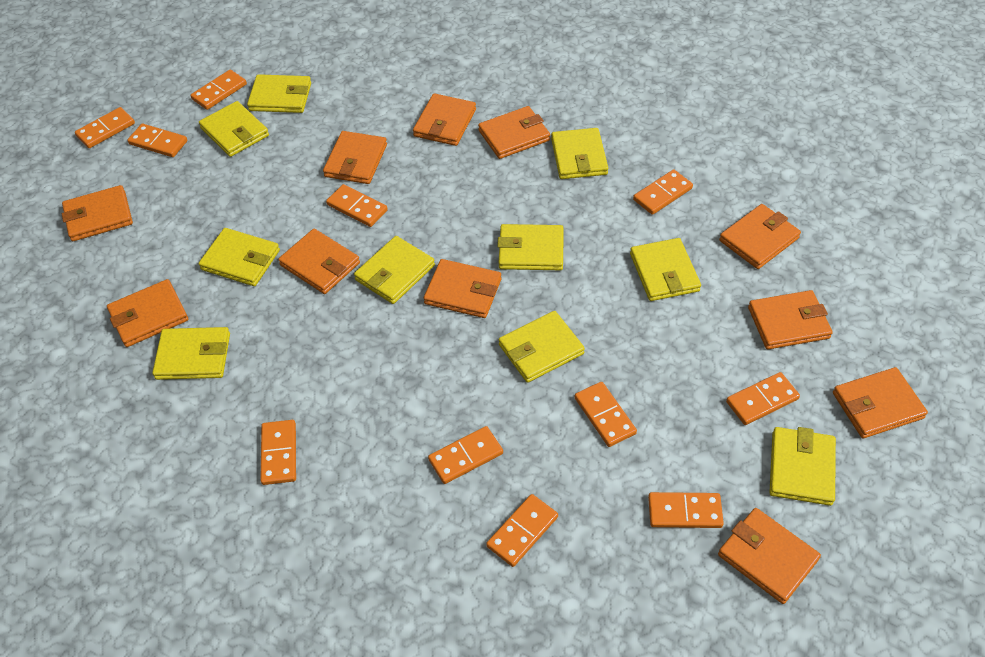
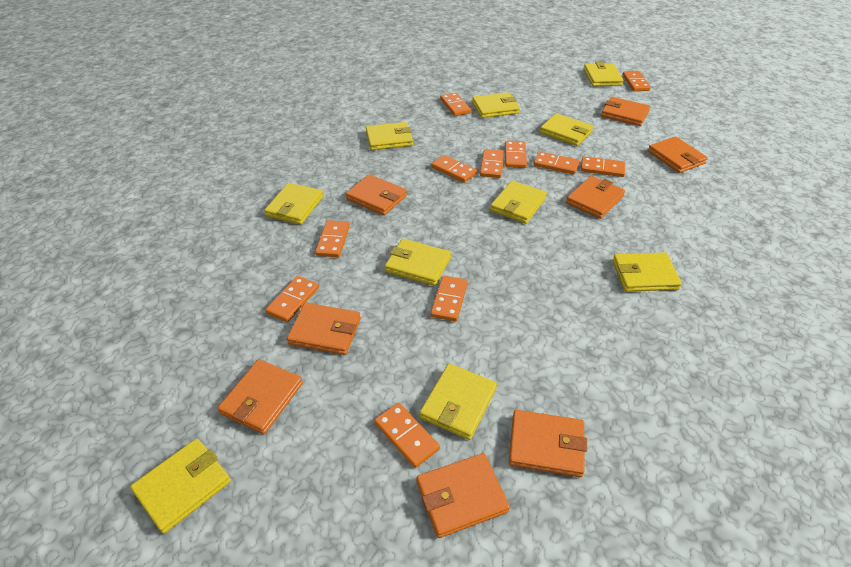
orange wallet: 11 -> 8

